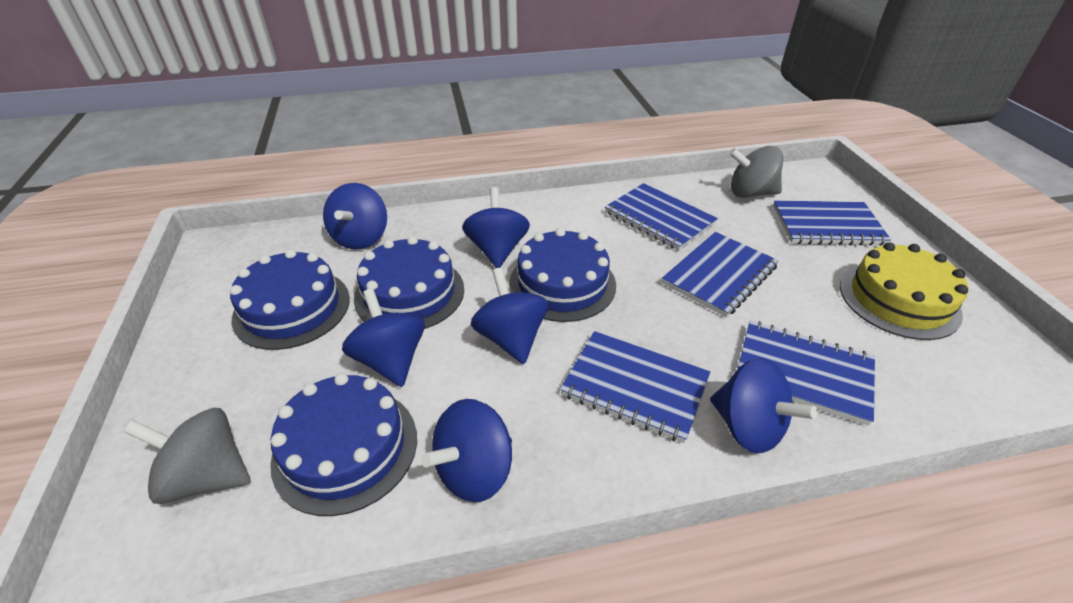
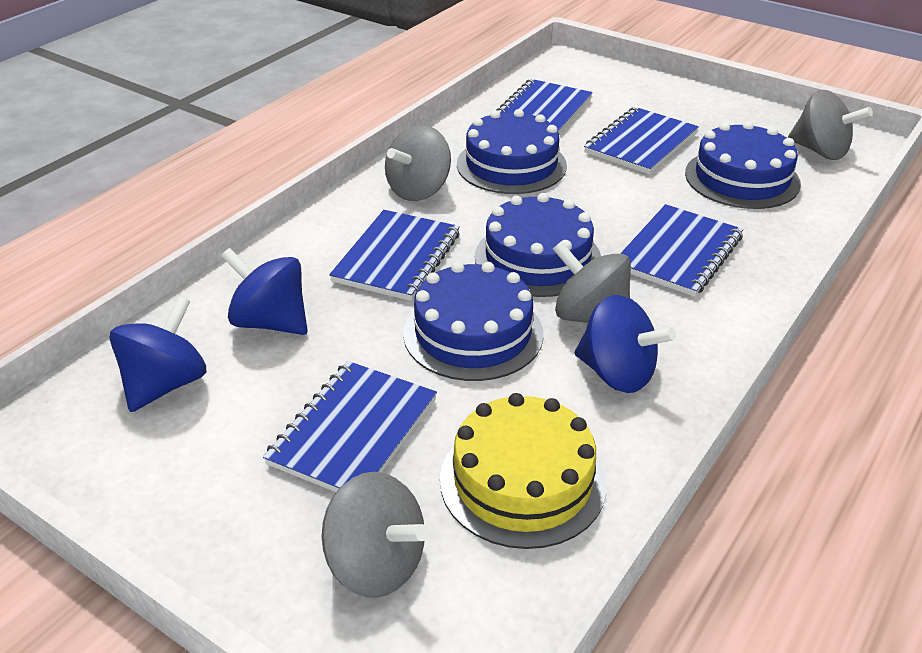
blue spinning top: 6 -> 3
grey spinning top: 2 -> 4

